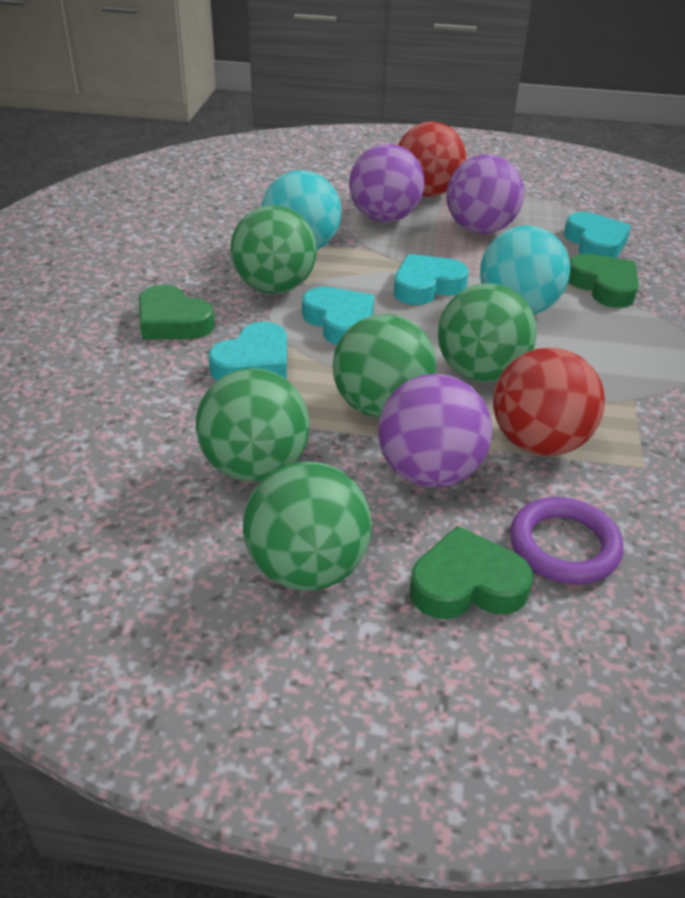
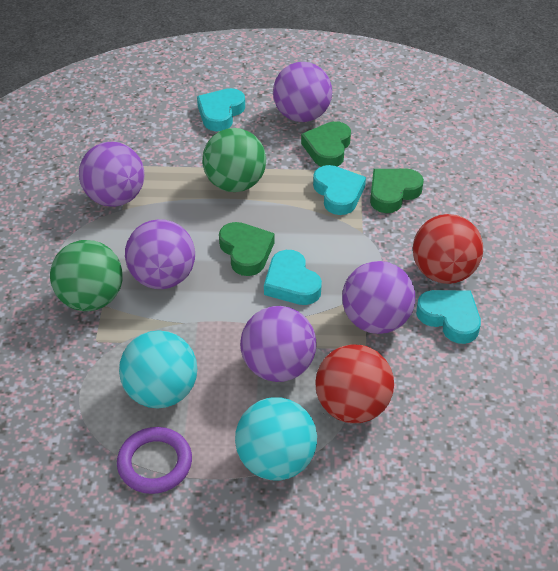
green ball: 5 -> 2
purple ball: 3 -> 5

